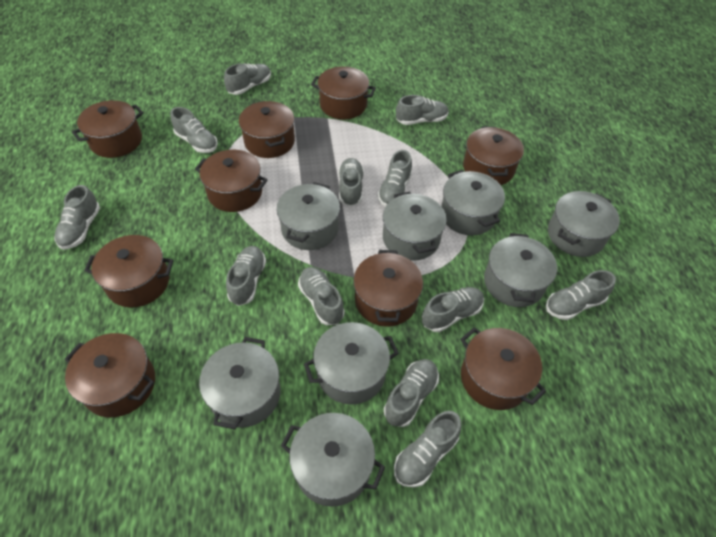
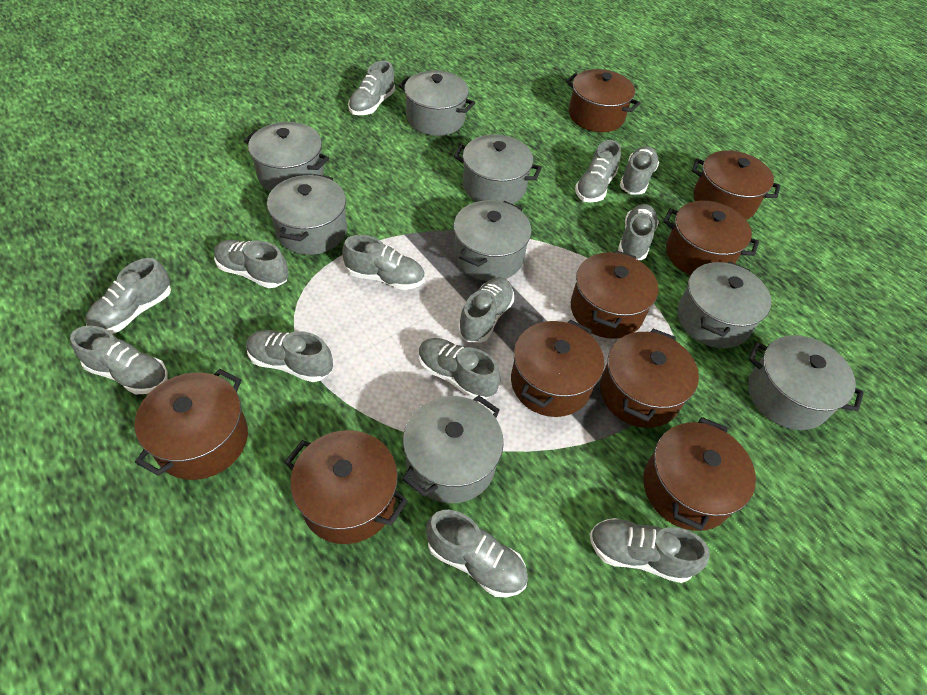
grey shoe: 12 -> 13

